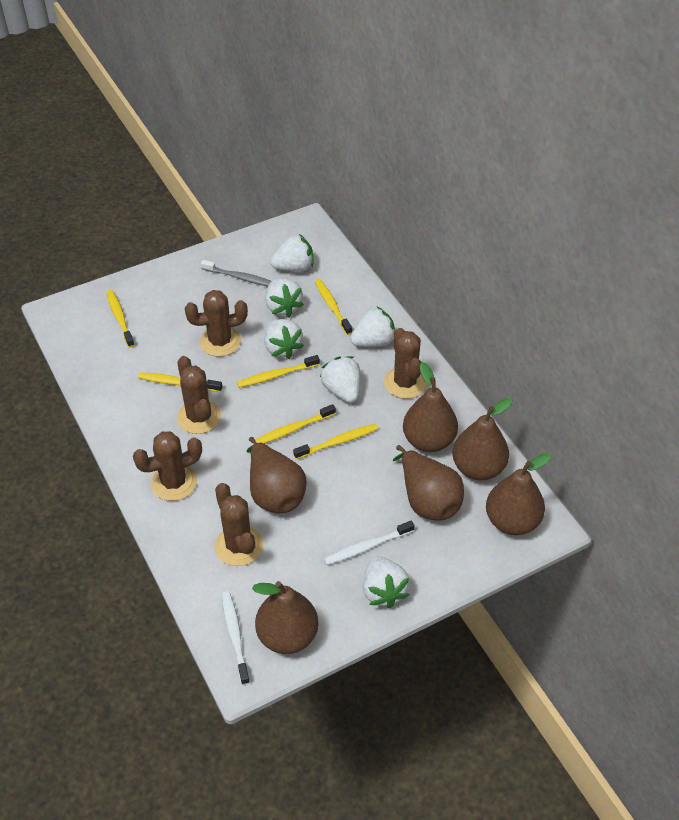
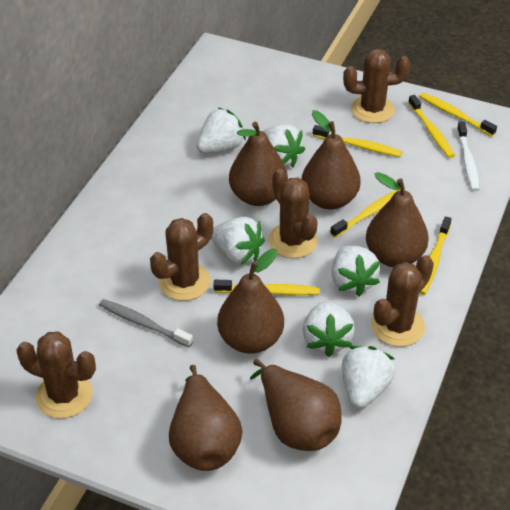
white toothbrush: 2 -> 1

